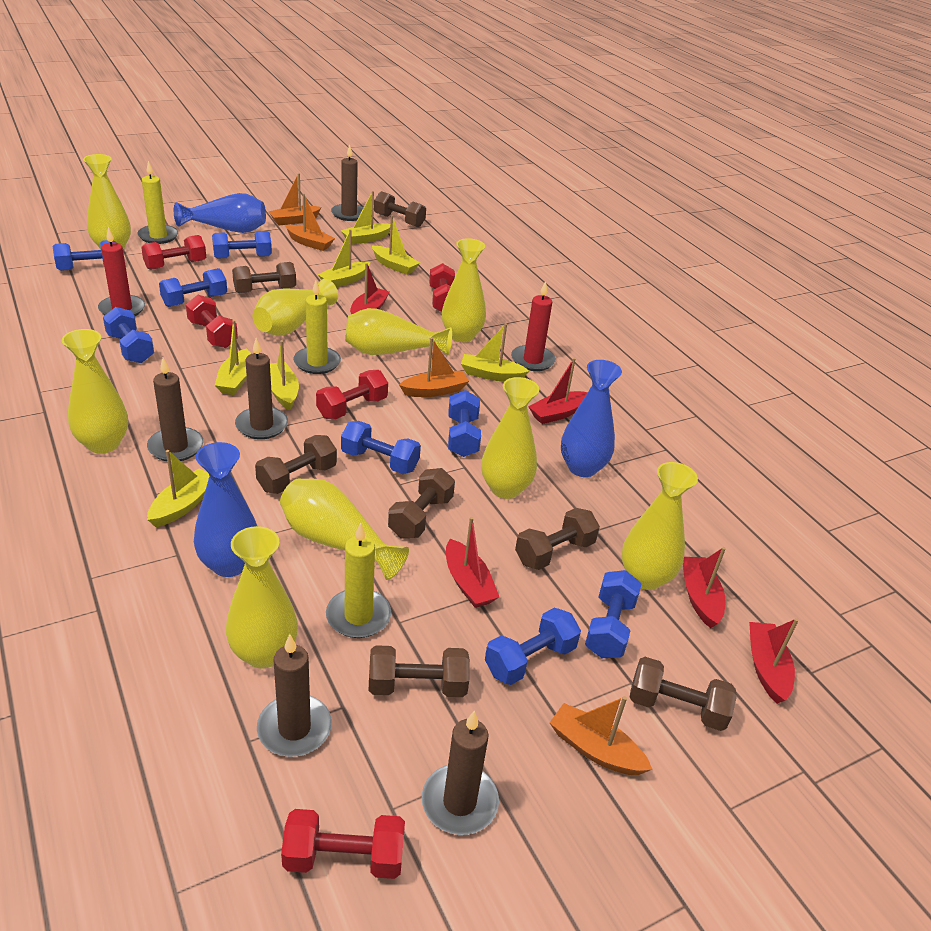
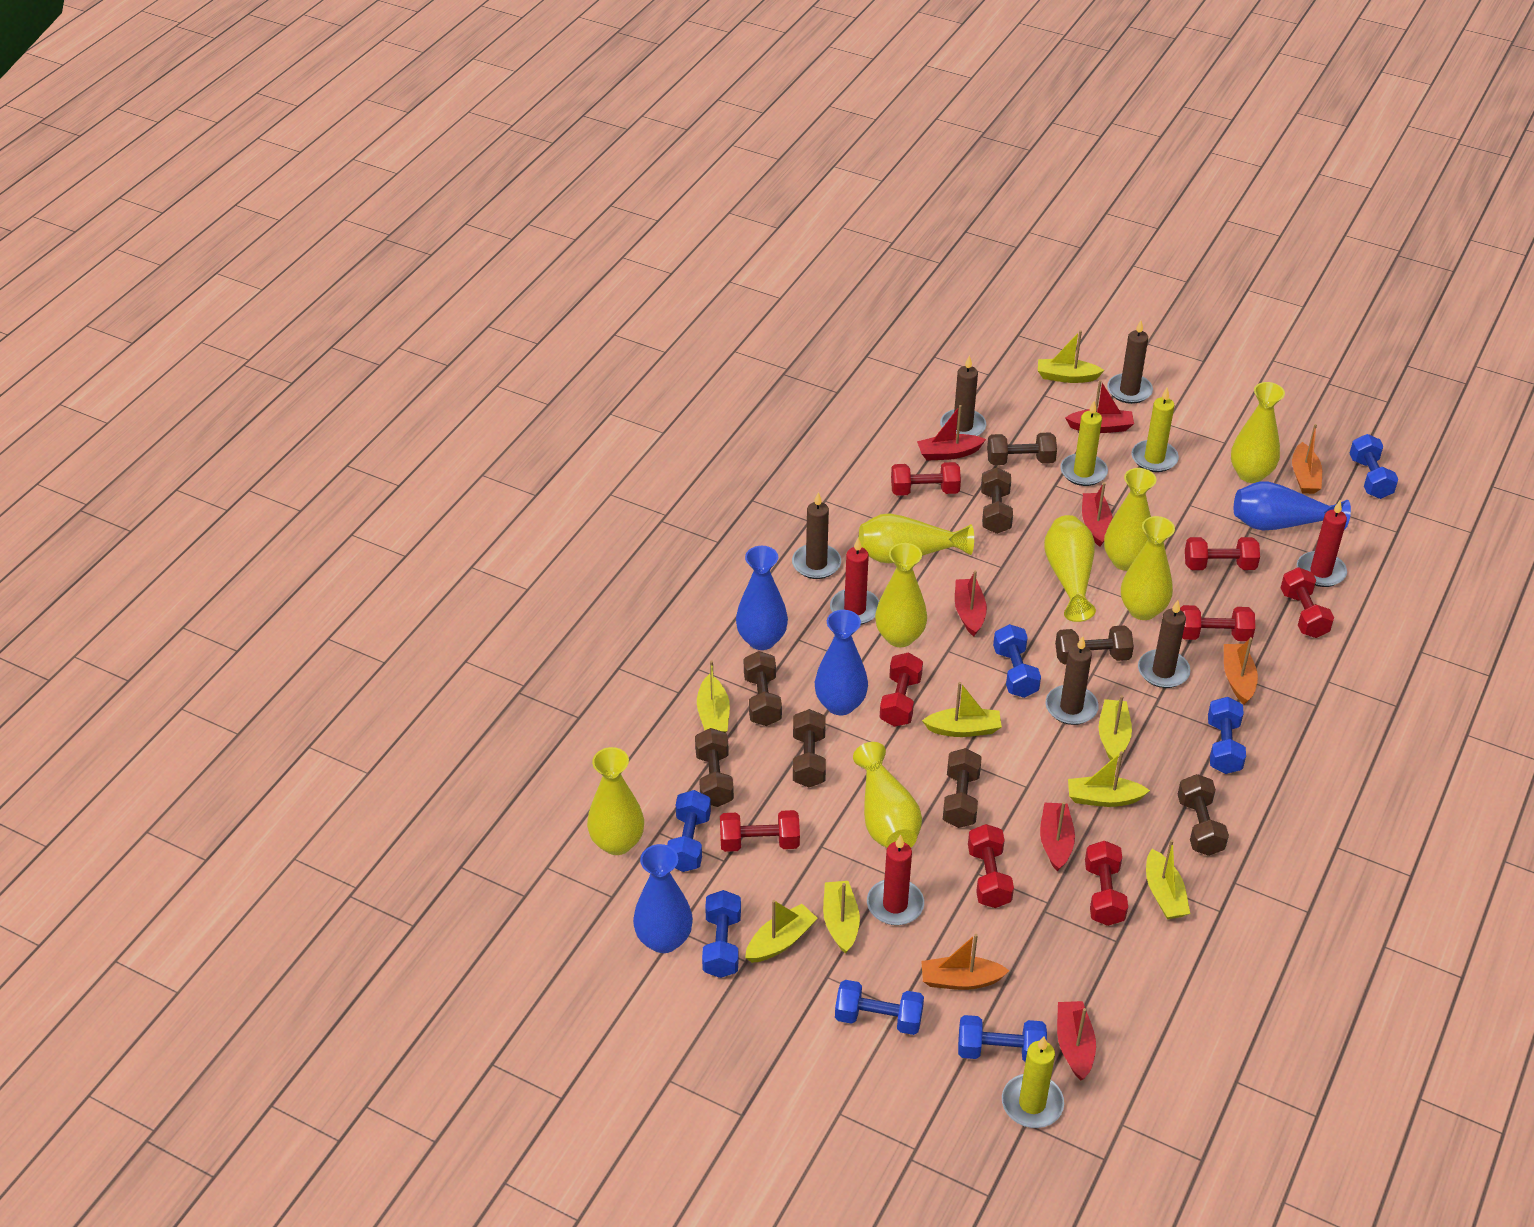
blue dumbbell: 8 -> 7
blue vase: 3 -> 4
brown dumbbell: 7 -> 8
orange boat: 4 -> 3
red boat: 5 -> 6
red candle: 2 -> 3
red dumbbell: 5 -> 8
yellow boat: 7 -> 8
yellow vase: 9 -> 8

